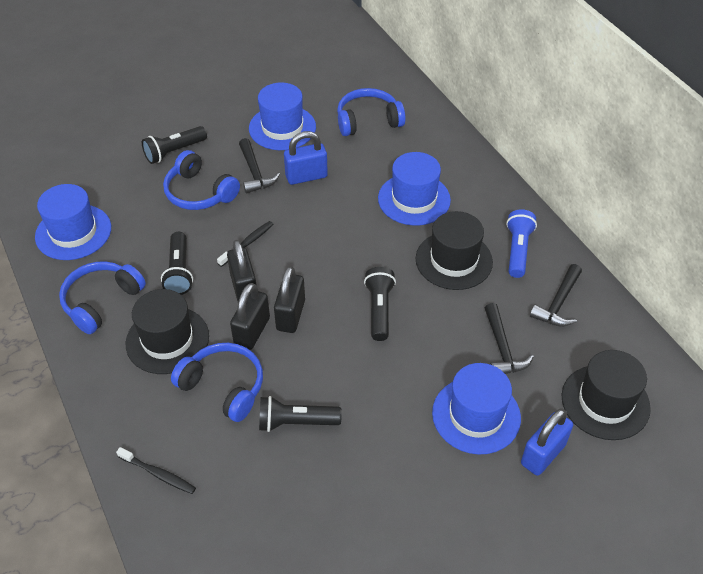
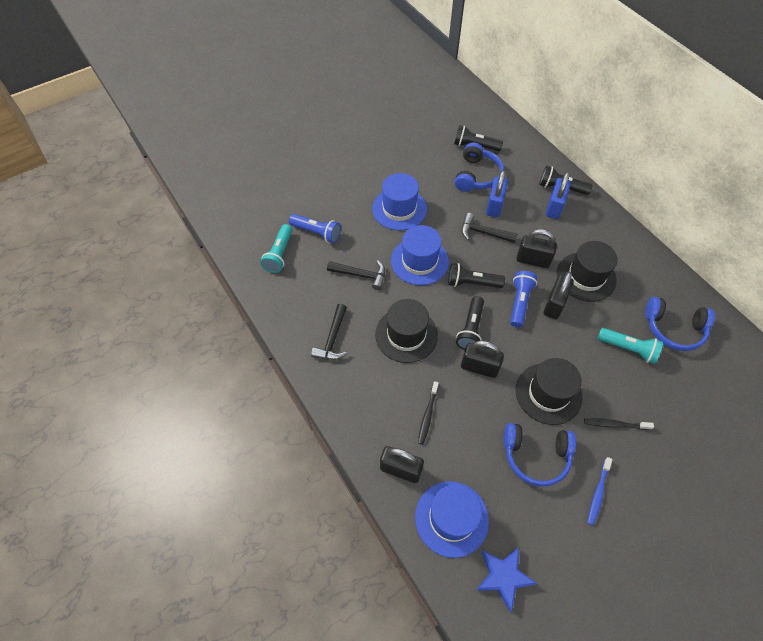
black padlock: 3 -> 4
blue flashlight: 1 -> 2
blue hat: 4 -> 3
blue headphones: 4 -> 3
blue star: 0 -> 1
blue toothbrush: 0 -> 1
turquoise flashlight: 0 -> 2

